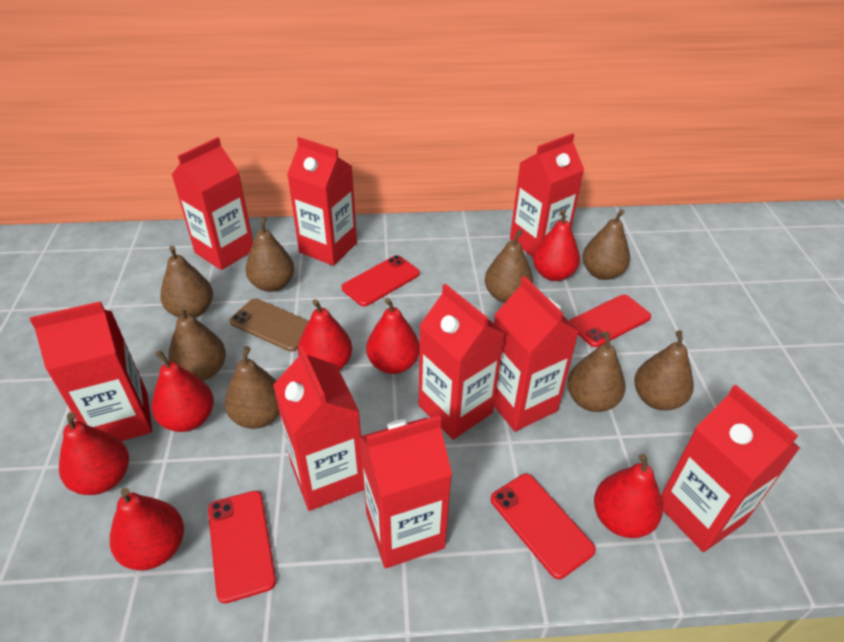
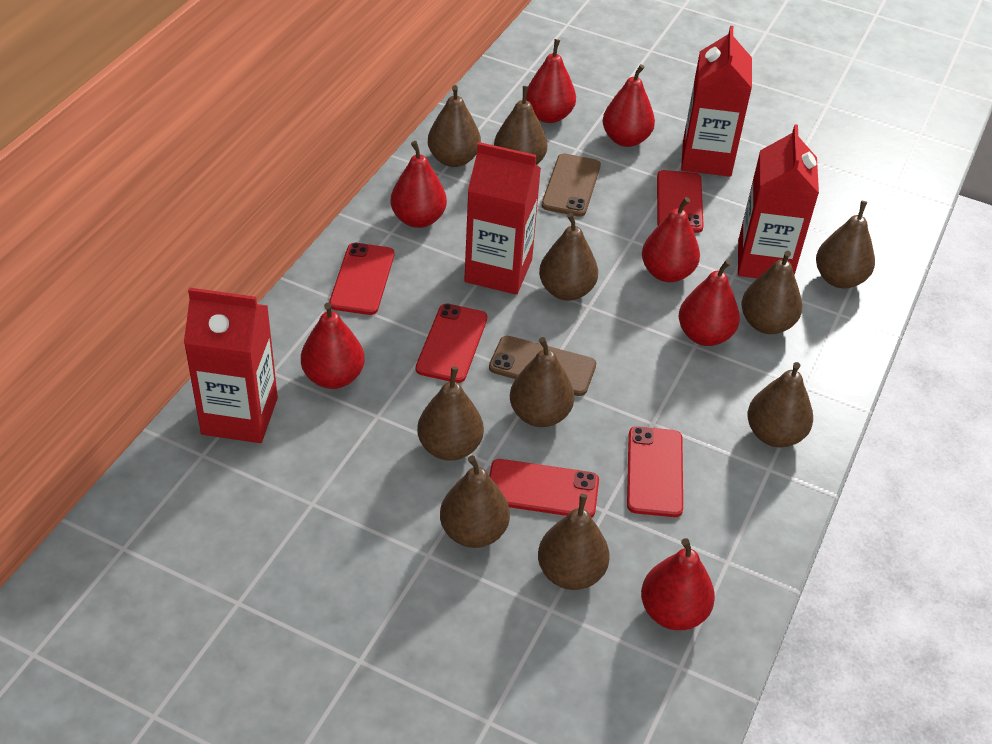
brown pear: 8 -> 10
brown phone: 1 -> 2
red carton: 9 -> 4
red phone: 4 -> 5

